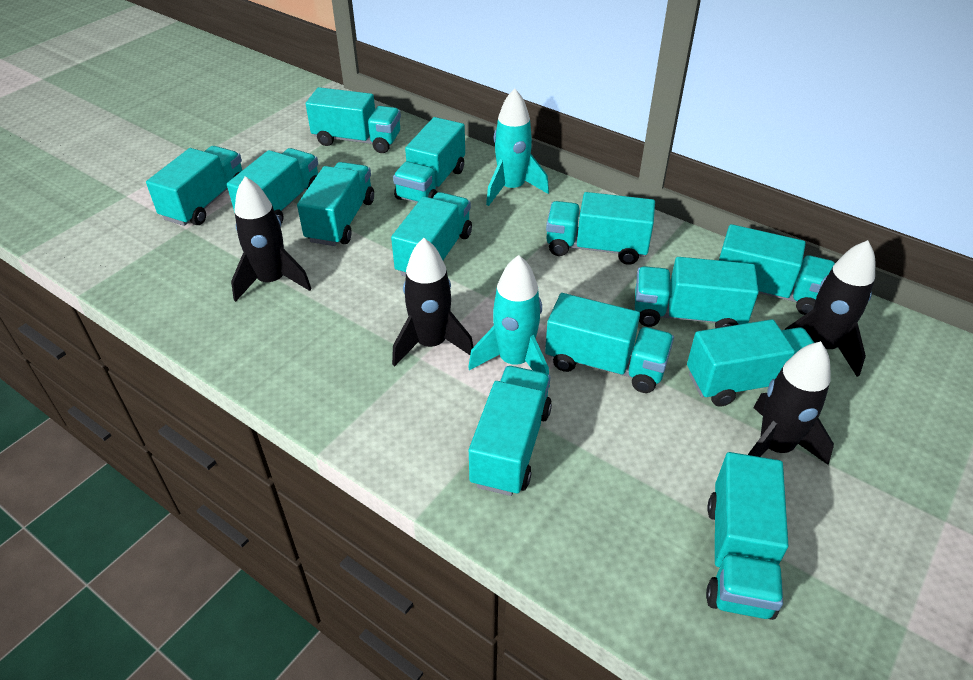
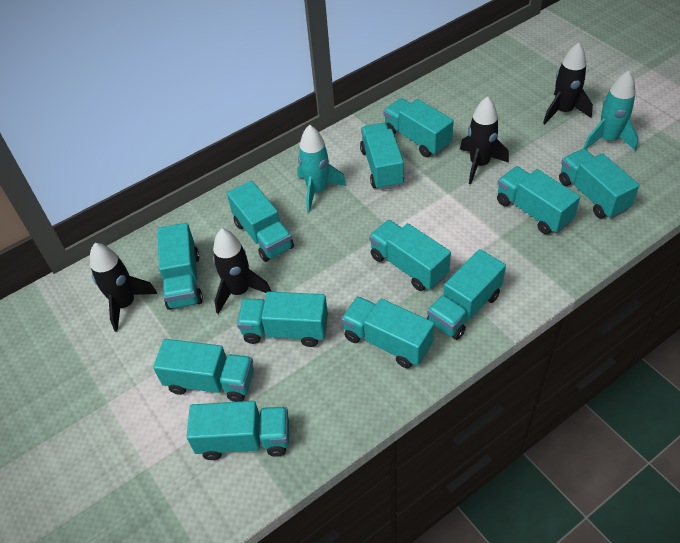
turquoise truck: 13 -> 12

